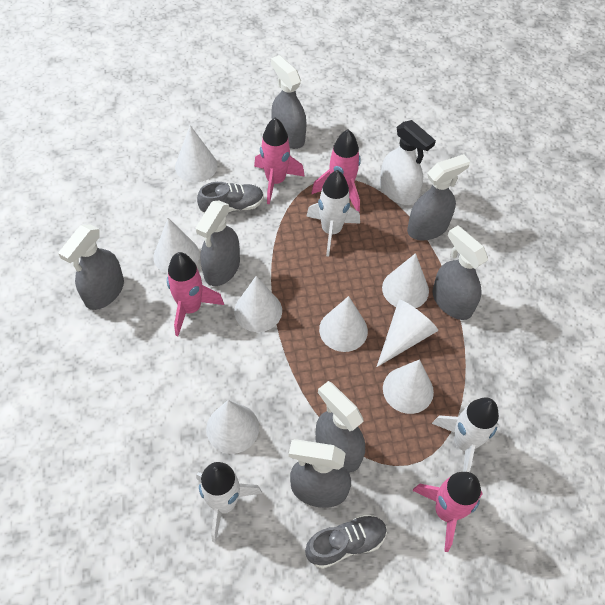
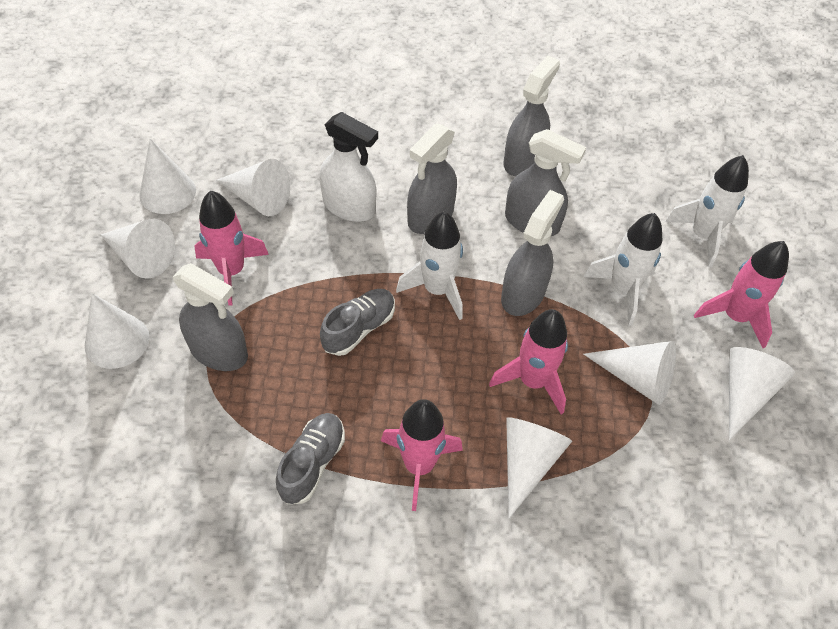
grey spray bottle: 7 -> 5
white cone: 8 -> 7

